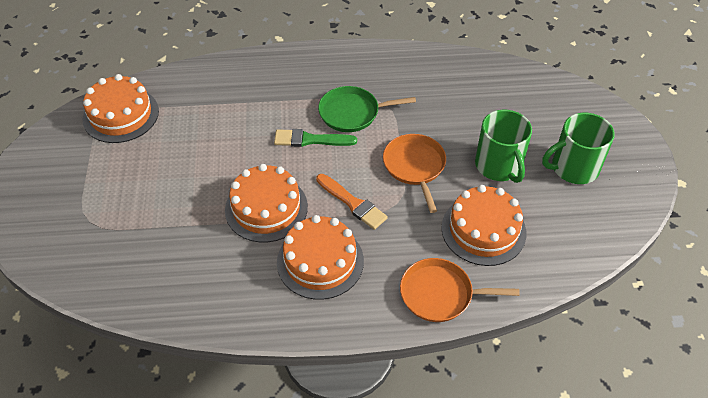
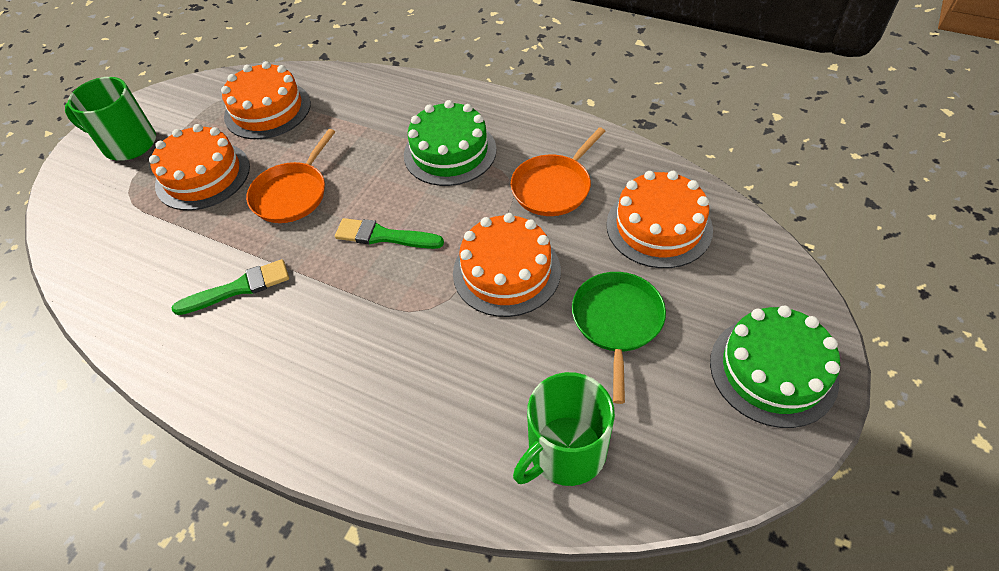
green brush: 1 -> 2
green cake: 0 -> 2
orange brush: 1 -> 0

